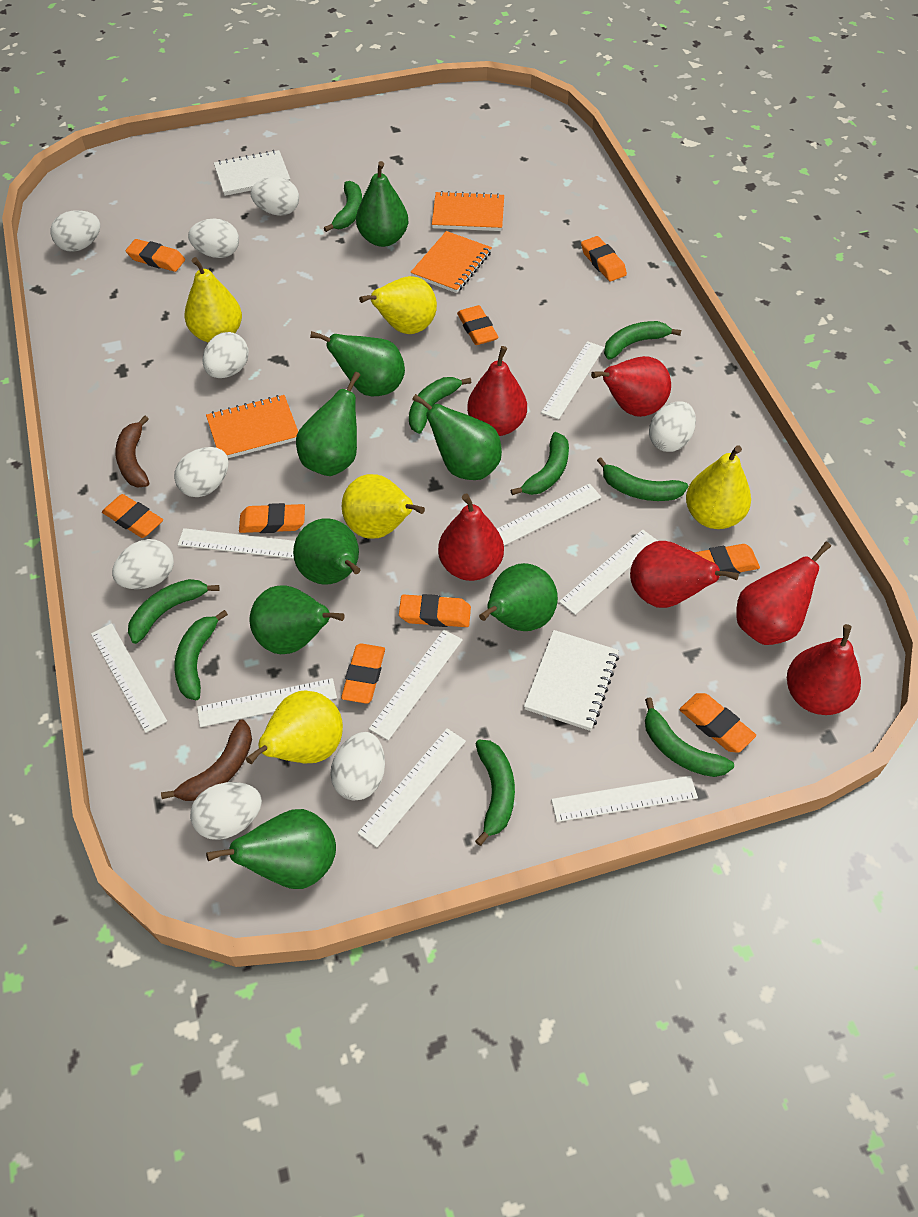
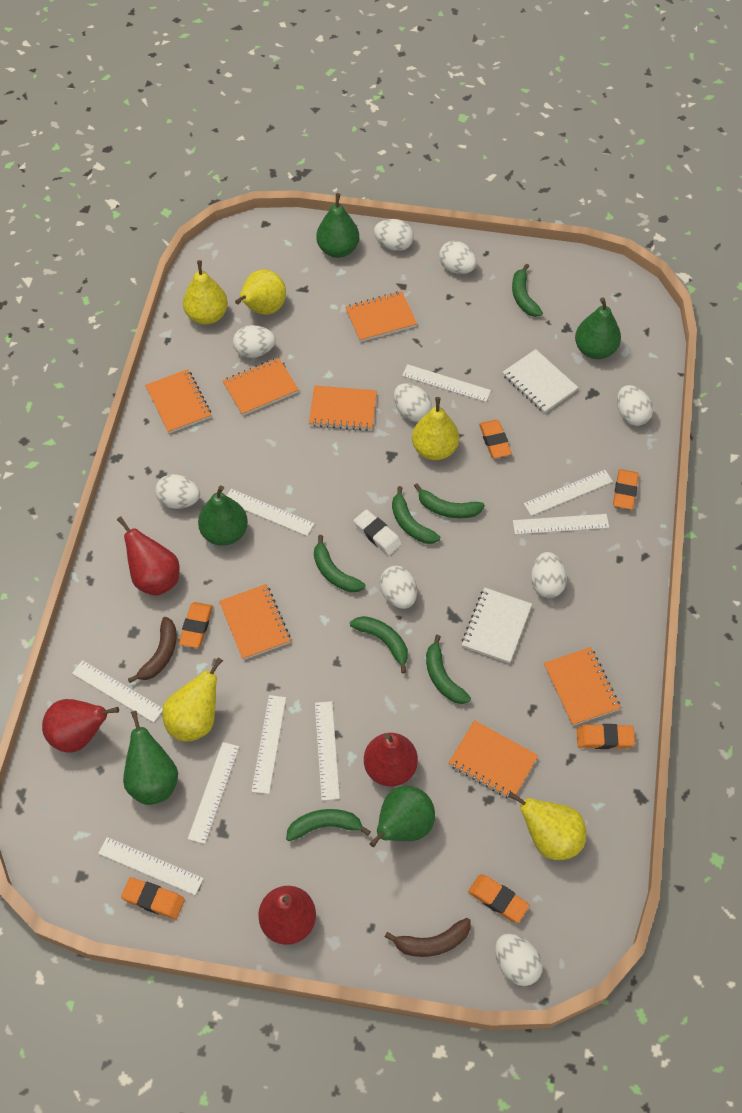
green banana: 9 -> 7
green pear: 8 -> 5
orange eraser: 9 -> 6
orange notebook: 3 -> 7
red pear: 6 -> 4
white eraser: 0 -> 1

